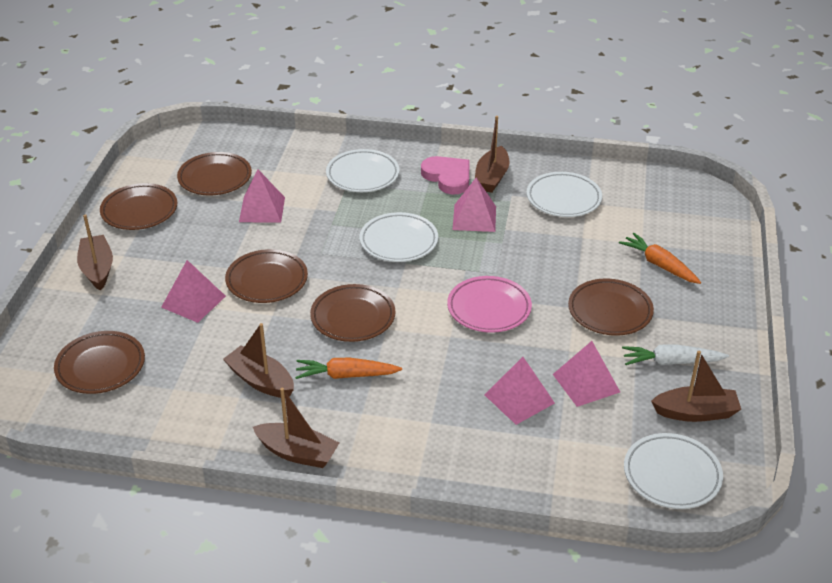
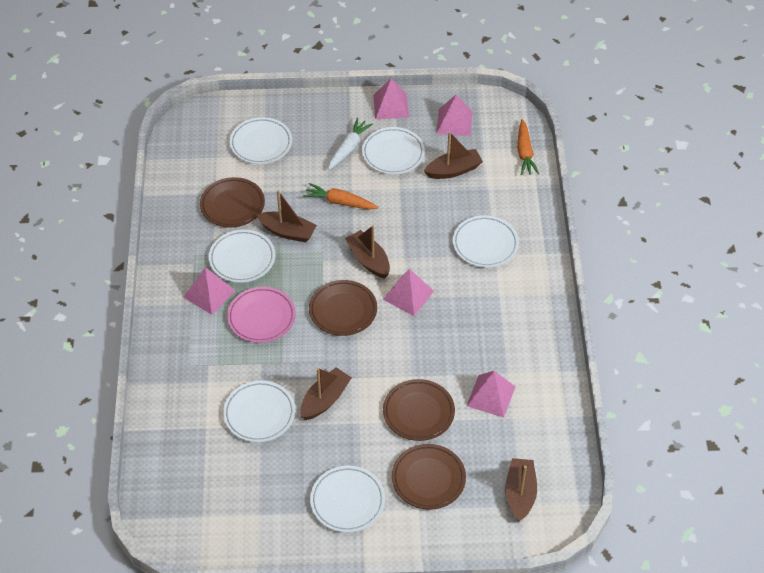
brown plate: 6 -> 4
pink heart: 1 -> 0
white plate: 4 -> 6

